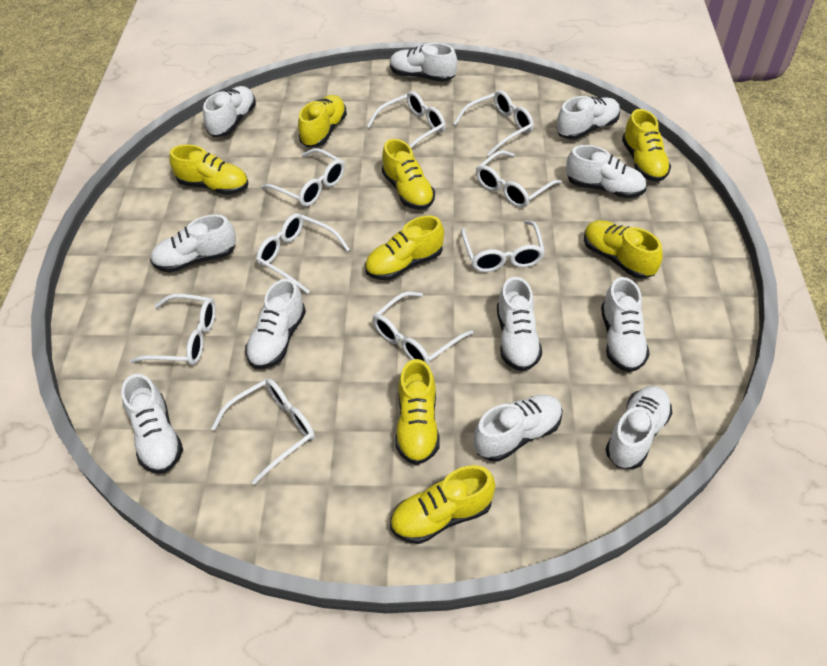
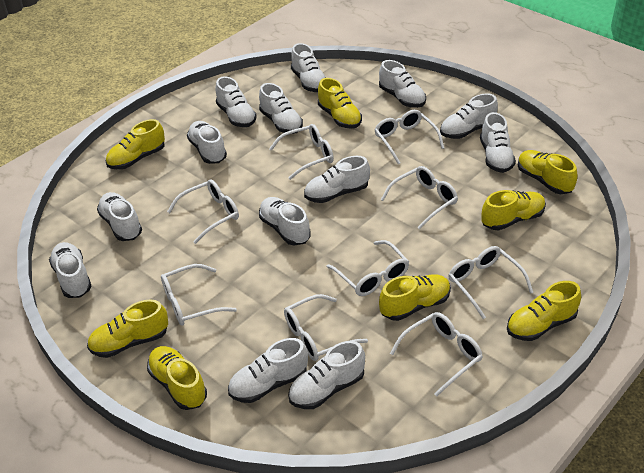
white shoe: 11 -> 13

